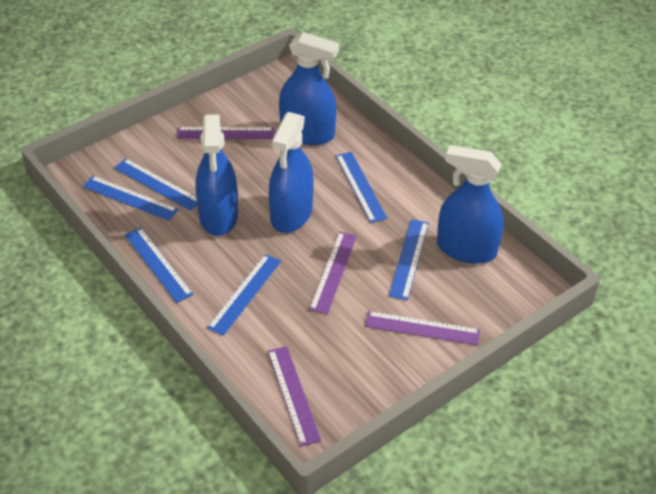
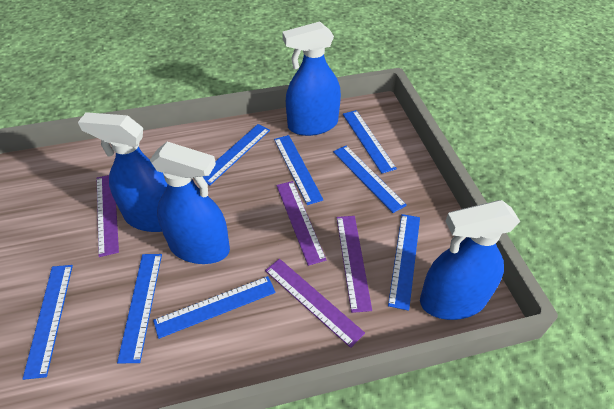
blue ruler: 6 -> 8

